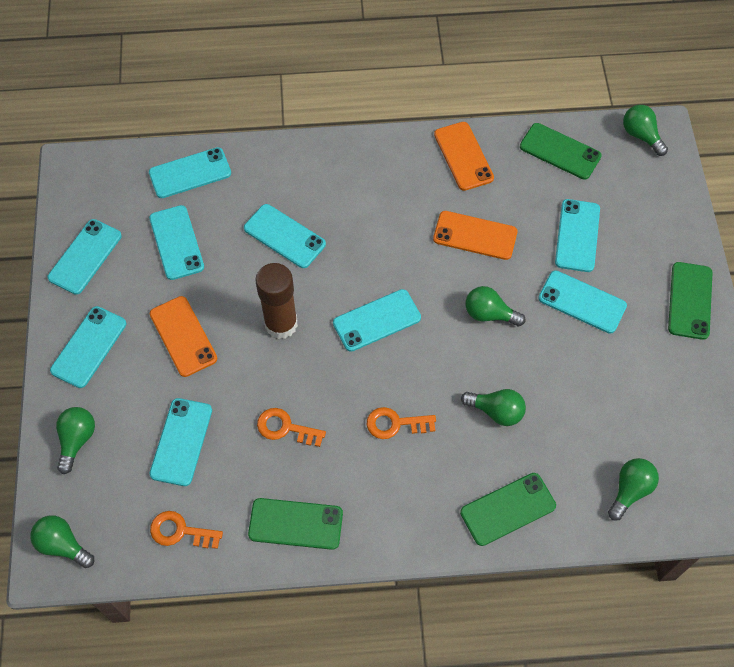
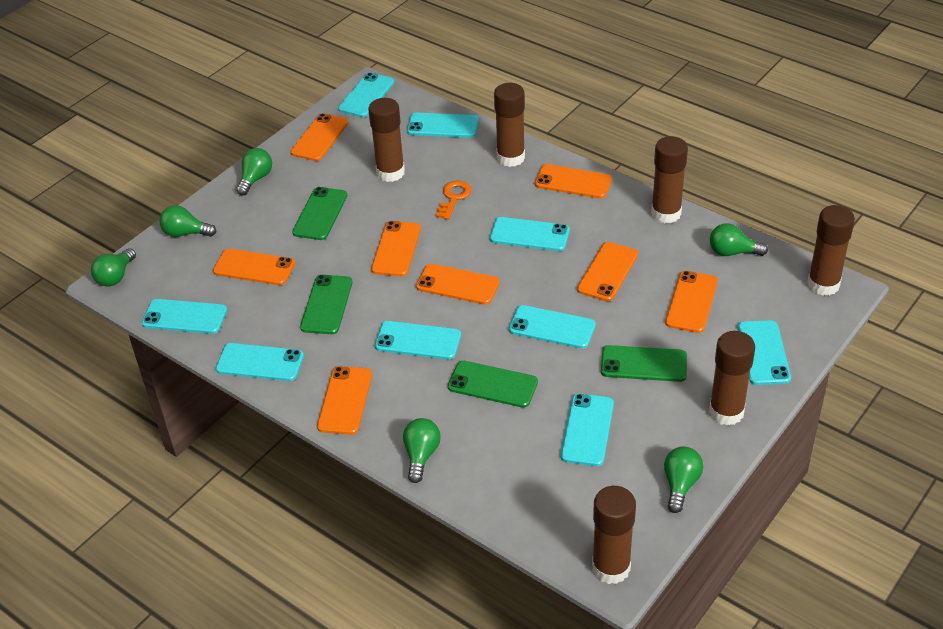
brown glue stick: 1 -> 6
orange key: 3 -> 1
orange phone: 3 -> 8

